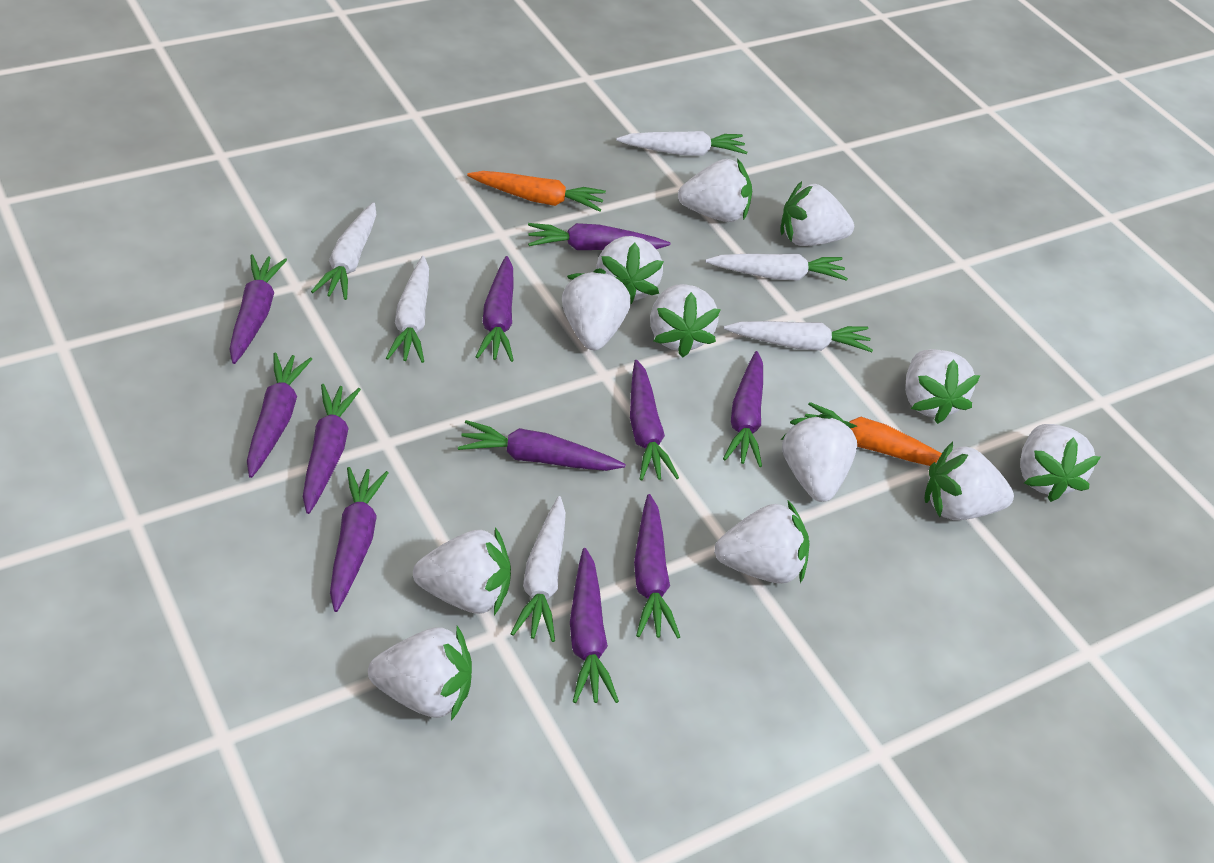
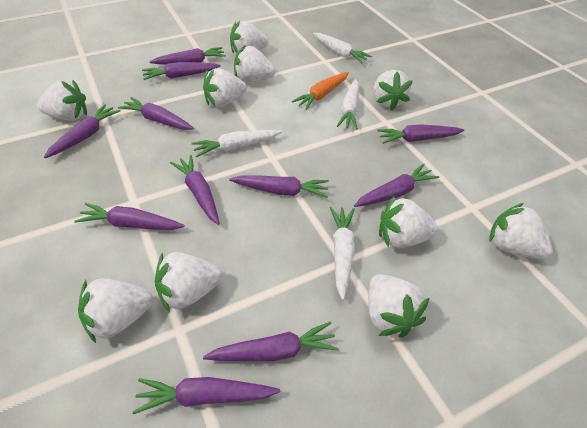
orange carrot: 2 -> 1
white carrot: 6 -> 4
white strawberry: 12 -> 10

